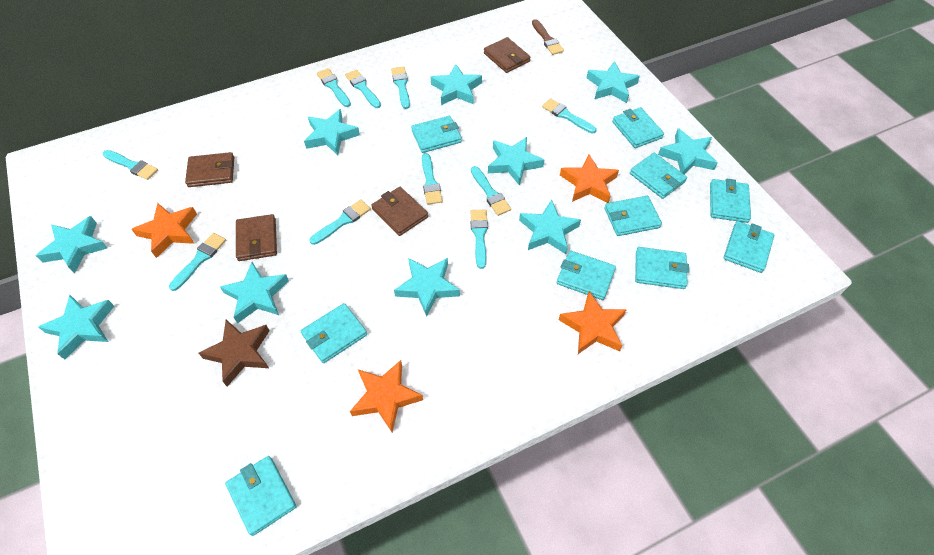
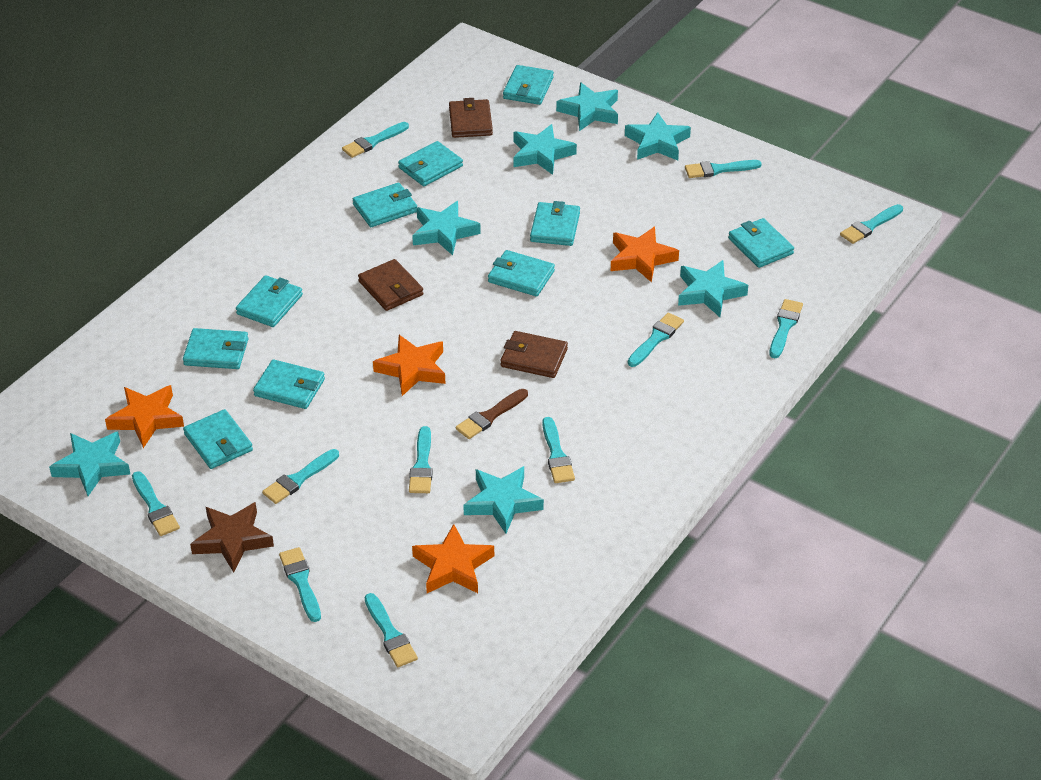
brown wallet: 4 -> 3
turquoise brush: 10 -> 11
turquoise star: 10 -> 7

